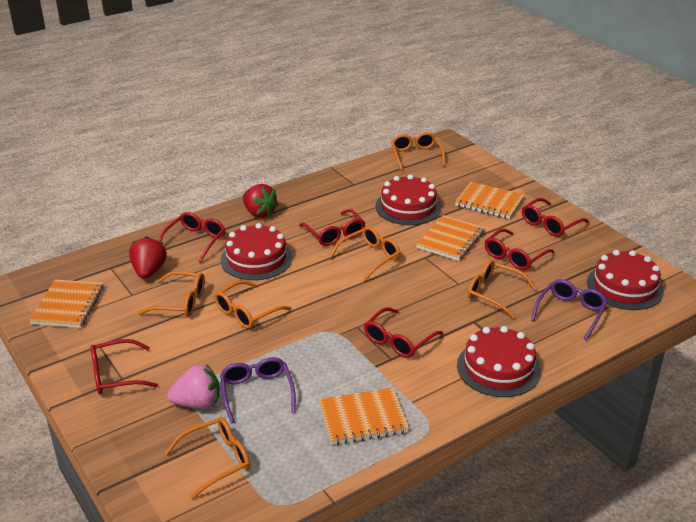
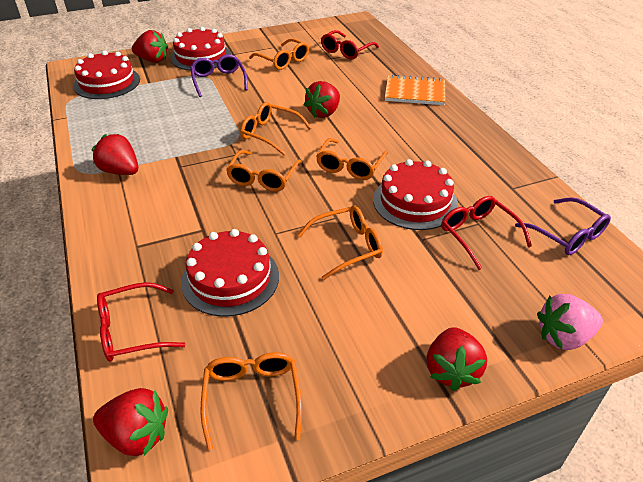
orange notebook: 4 -> 1
red glasses: 6 -> 3
red strawberry: 2 -> 5

